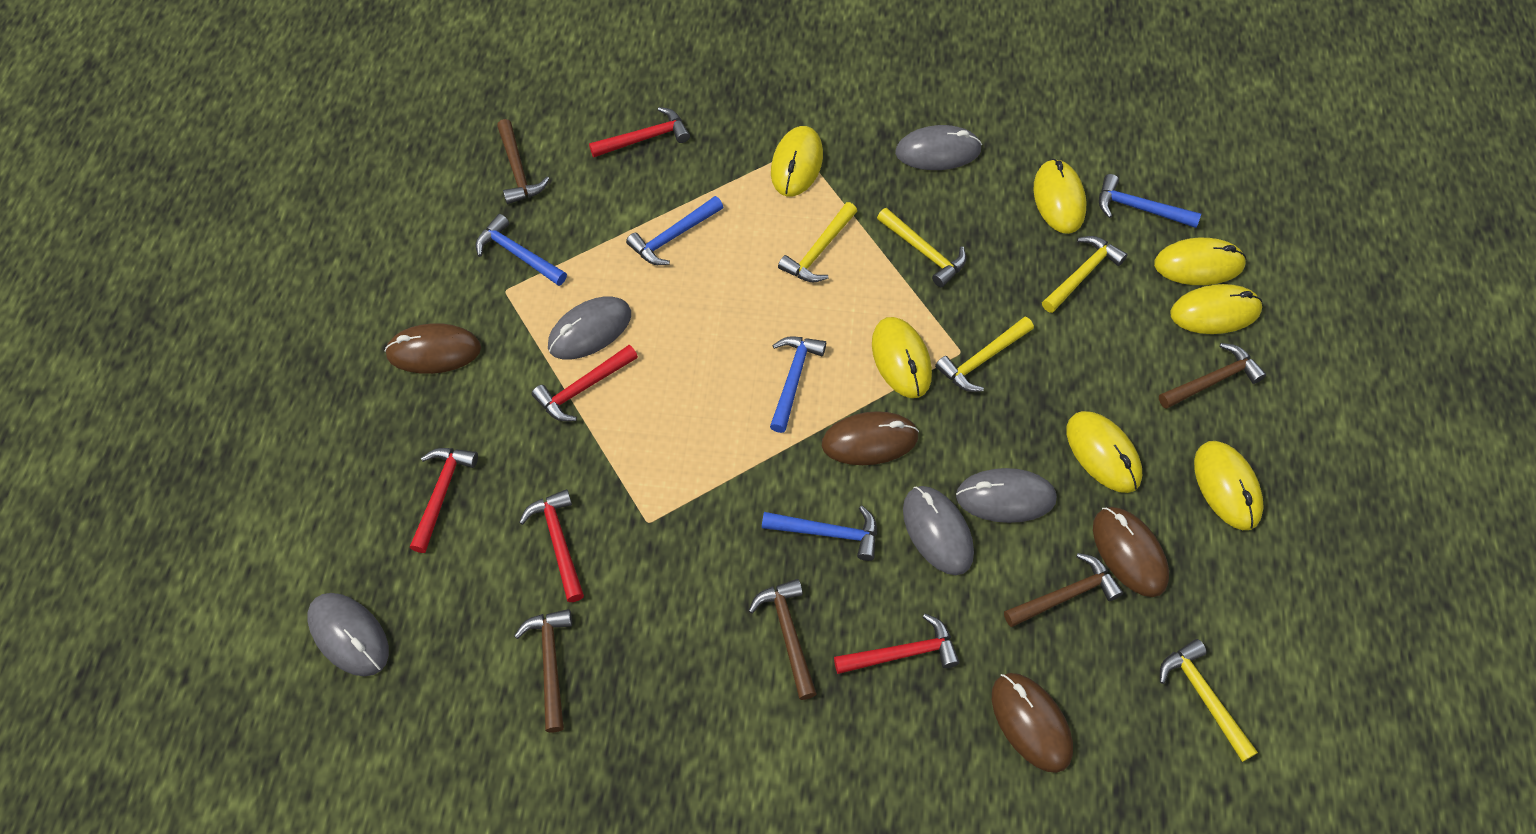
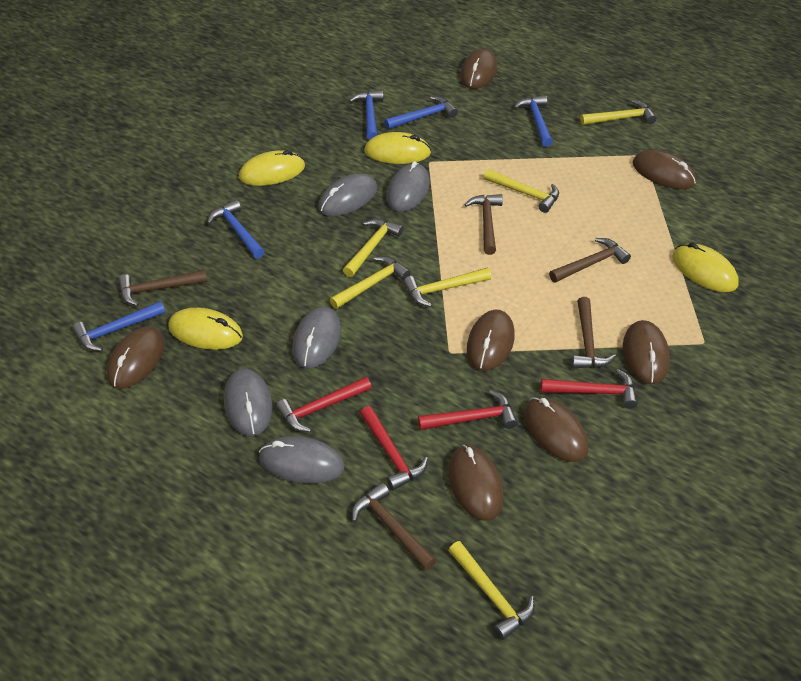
brown mouse: 4 -> 7
red hammer: 5 -> 4
yellow hammer: 5 -> 6
yellow mouse: 7 -> 4

